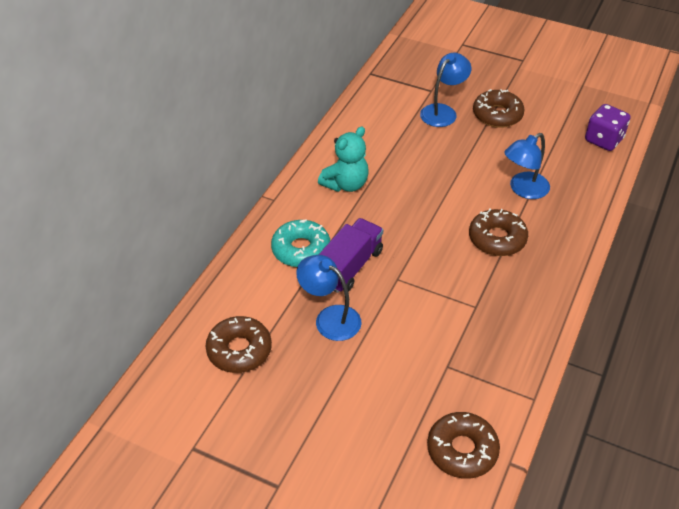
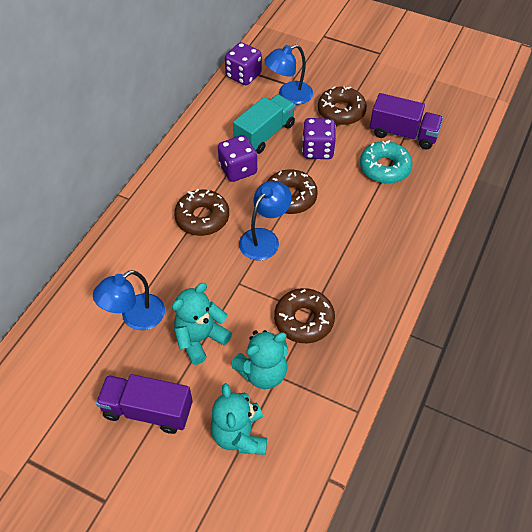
purple dice: 1 -> 3
purple truck: 1 -> 2
turquoise teddy bear: 1 -> 3
turquoise truck: 0 -> 1

